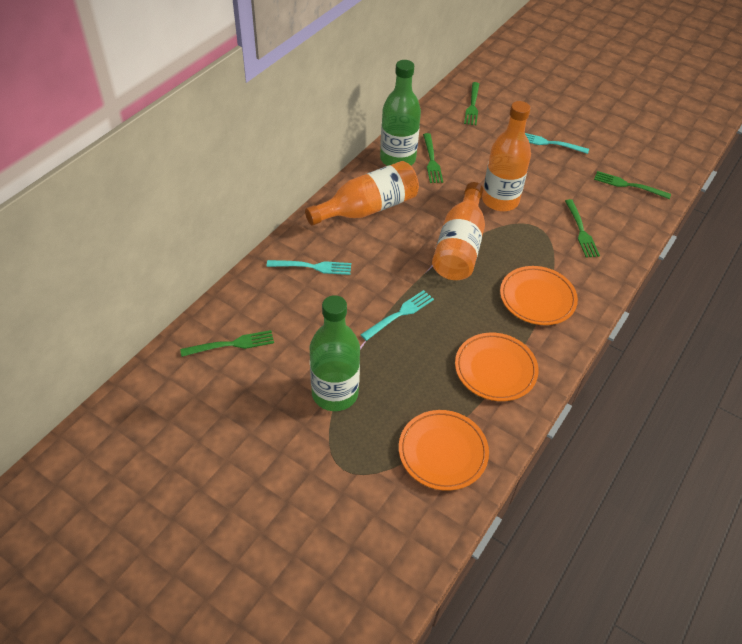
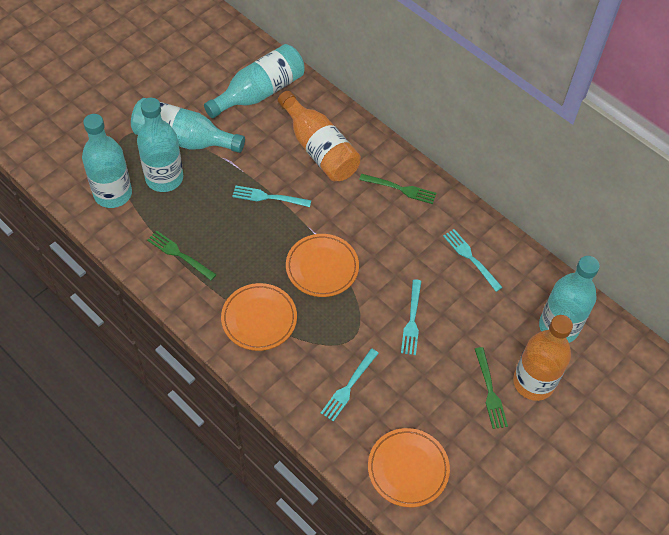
green bottle: 2 -> 0
green fork: 5 -> 3
orange bottle: 3 -> 2
turquoise bottle: 0 -> 5
turquoise fork: 3 -> 4

